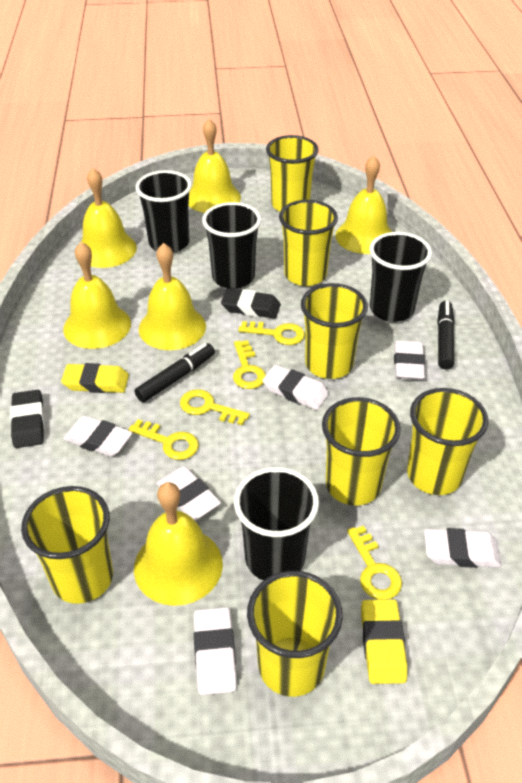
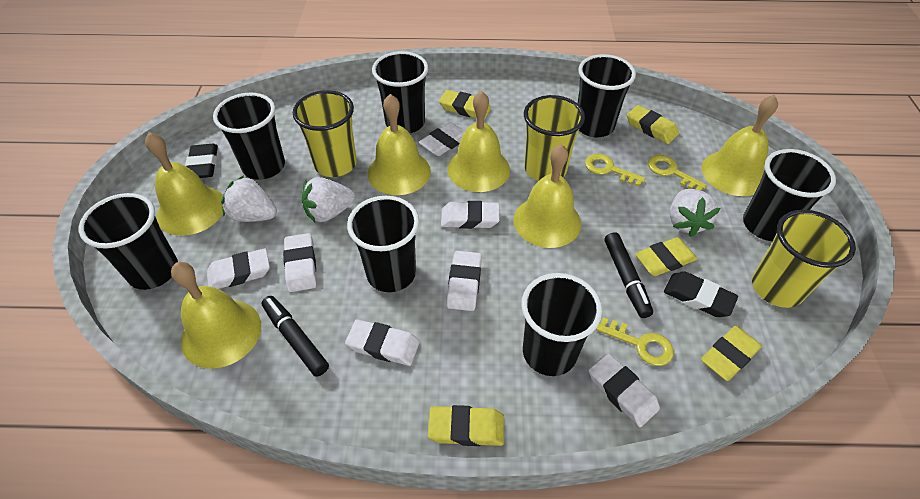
black cup: 4 -> 7
white eraser: 6 -> 7
white strawberry: 0 -> 3
yellow cup: 7 -> 3
yellow eraser: 2 -> 5
yellow key: 5 -> 3

